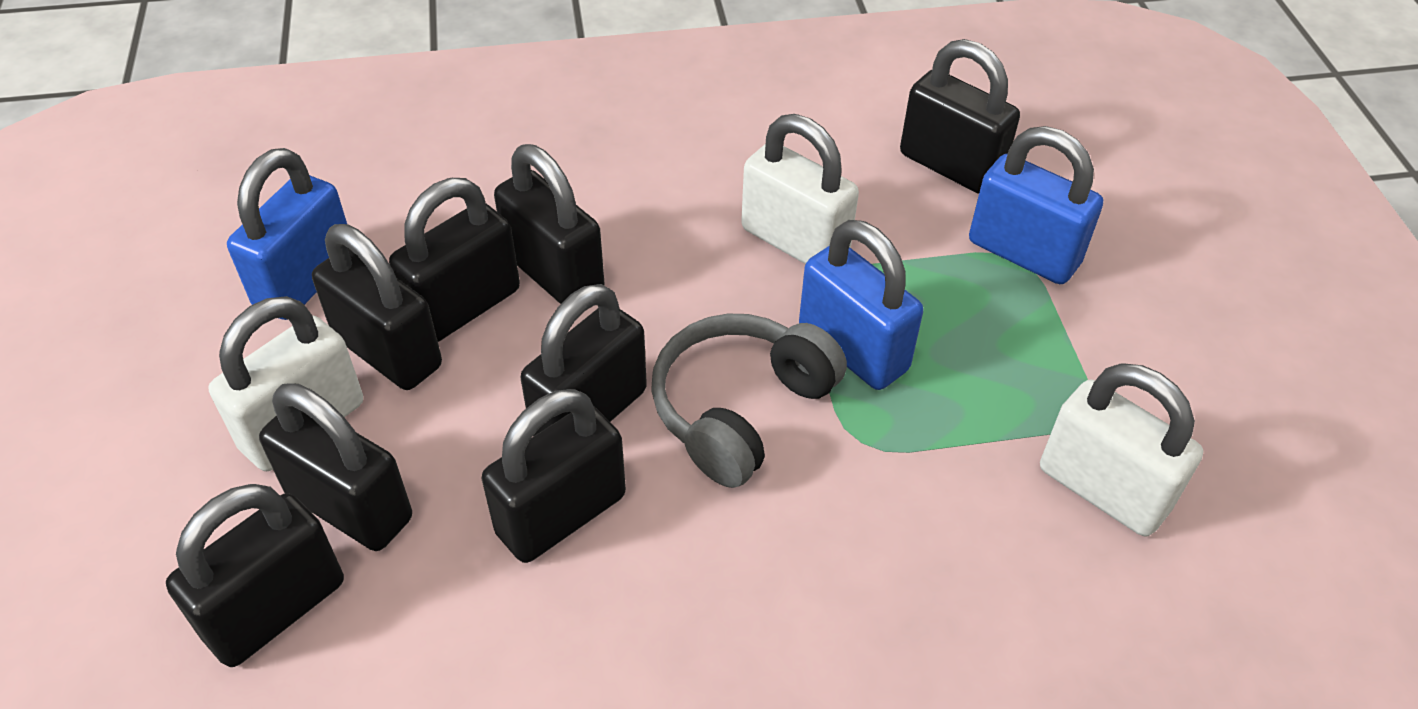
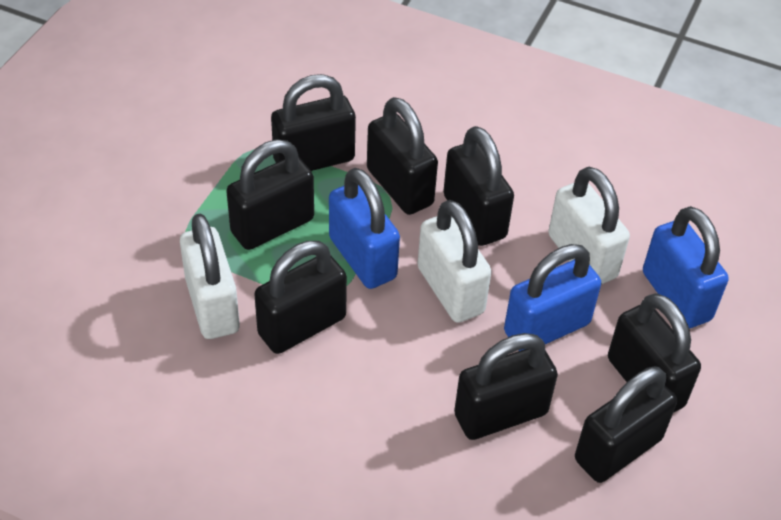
grey headphones: 1 -> 0

